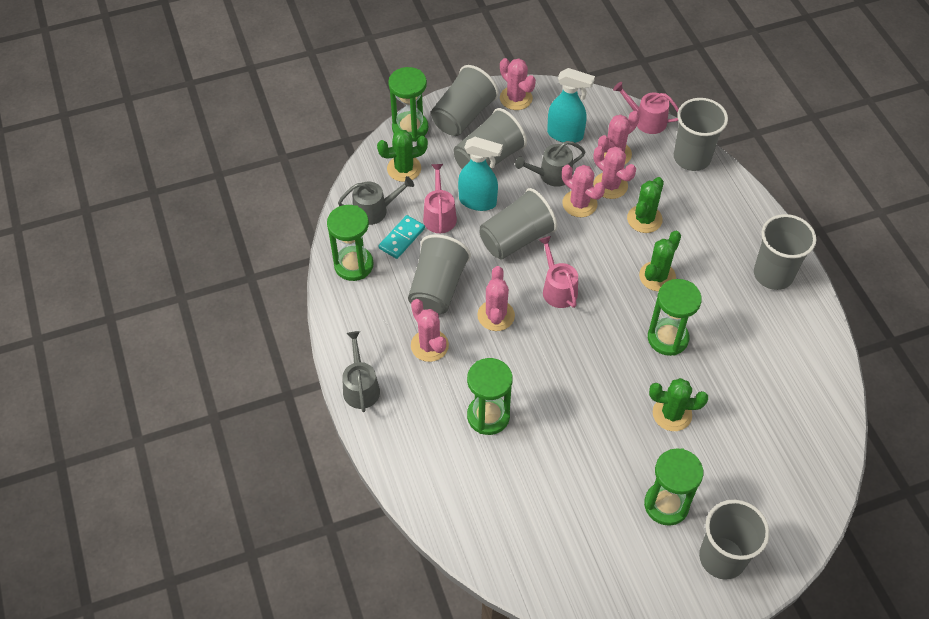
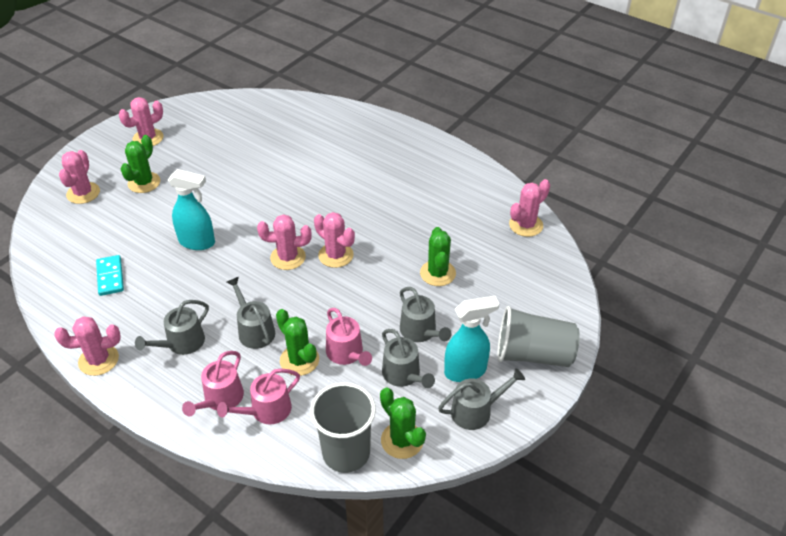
green hourglass: 5 -> 0
grey cup: 7 -> 2
grey watering can: 3 -> 5

